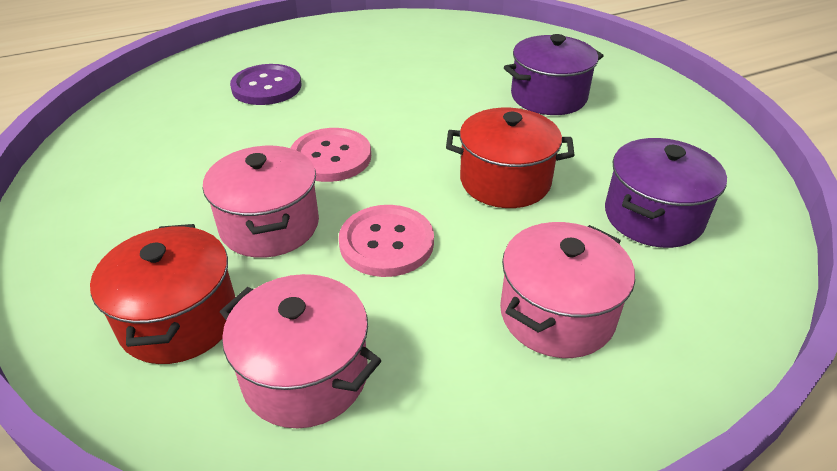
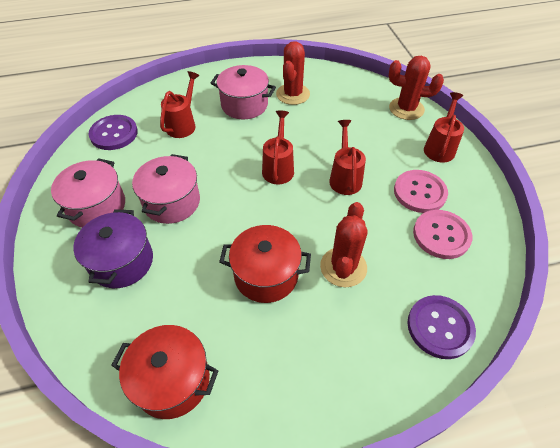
purple button: 1 -> 2
purple pot: 2 -> 1
red cactus: 0 -> 3
red watering can: 0 -> 4

